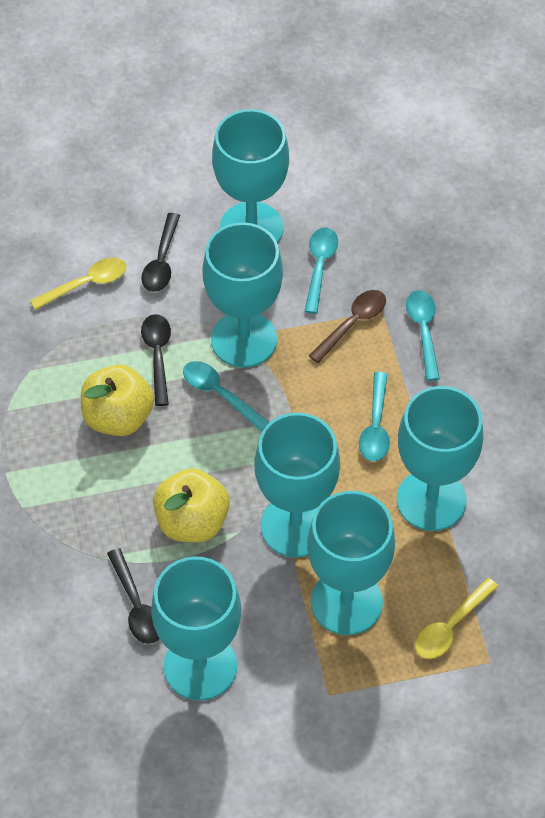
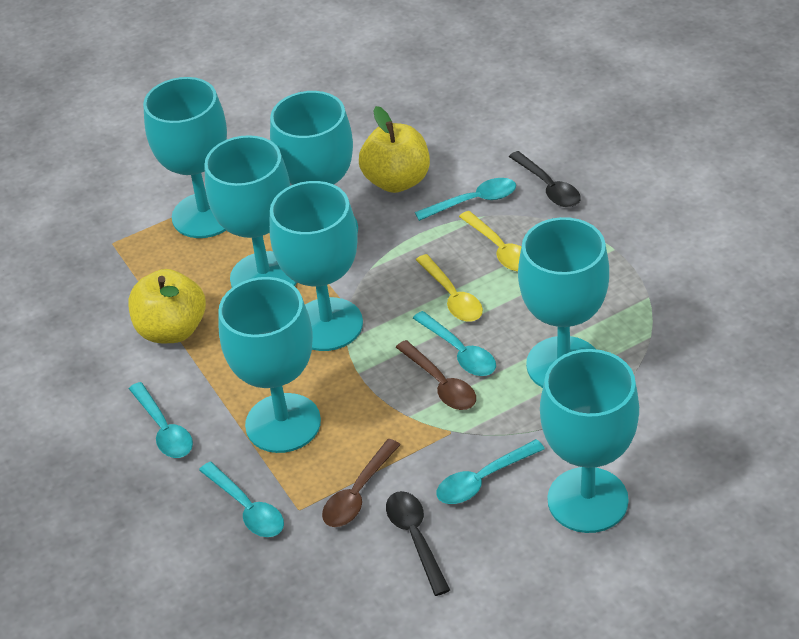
black spoon: 3 -> 2
brown spoon: 1 -> 2
turquoise goblet: 6 -> 7
turquoise spoon: 4 -> 5

